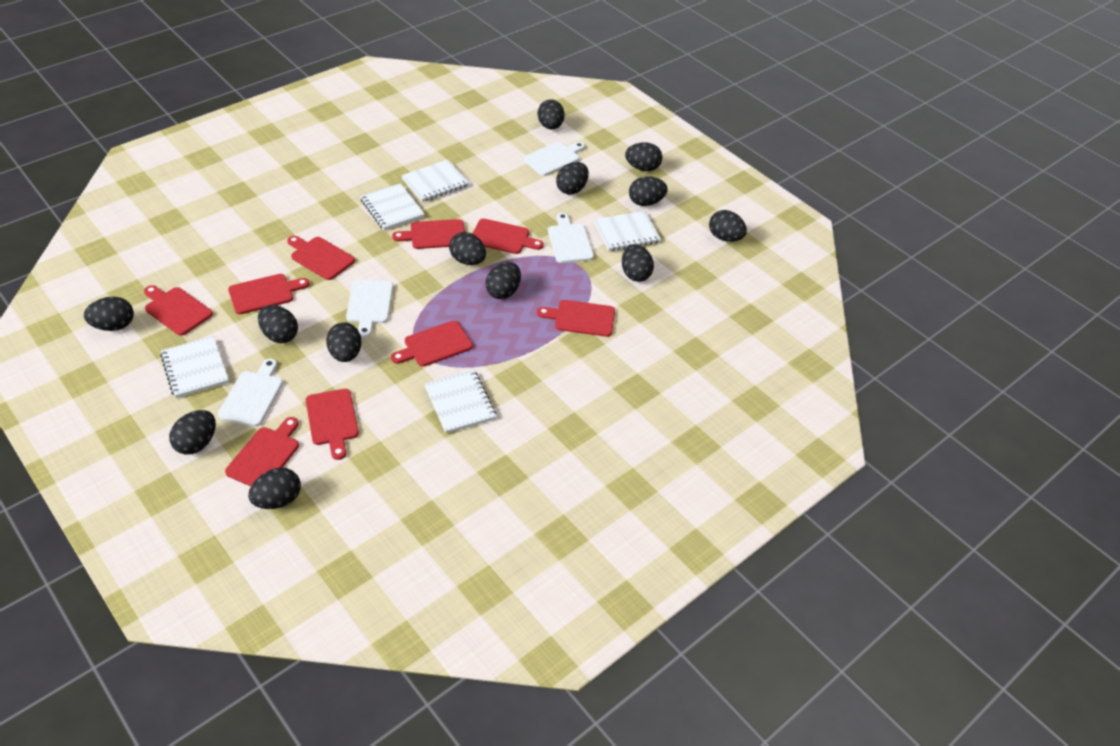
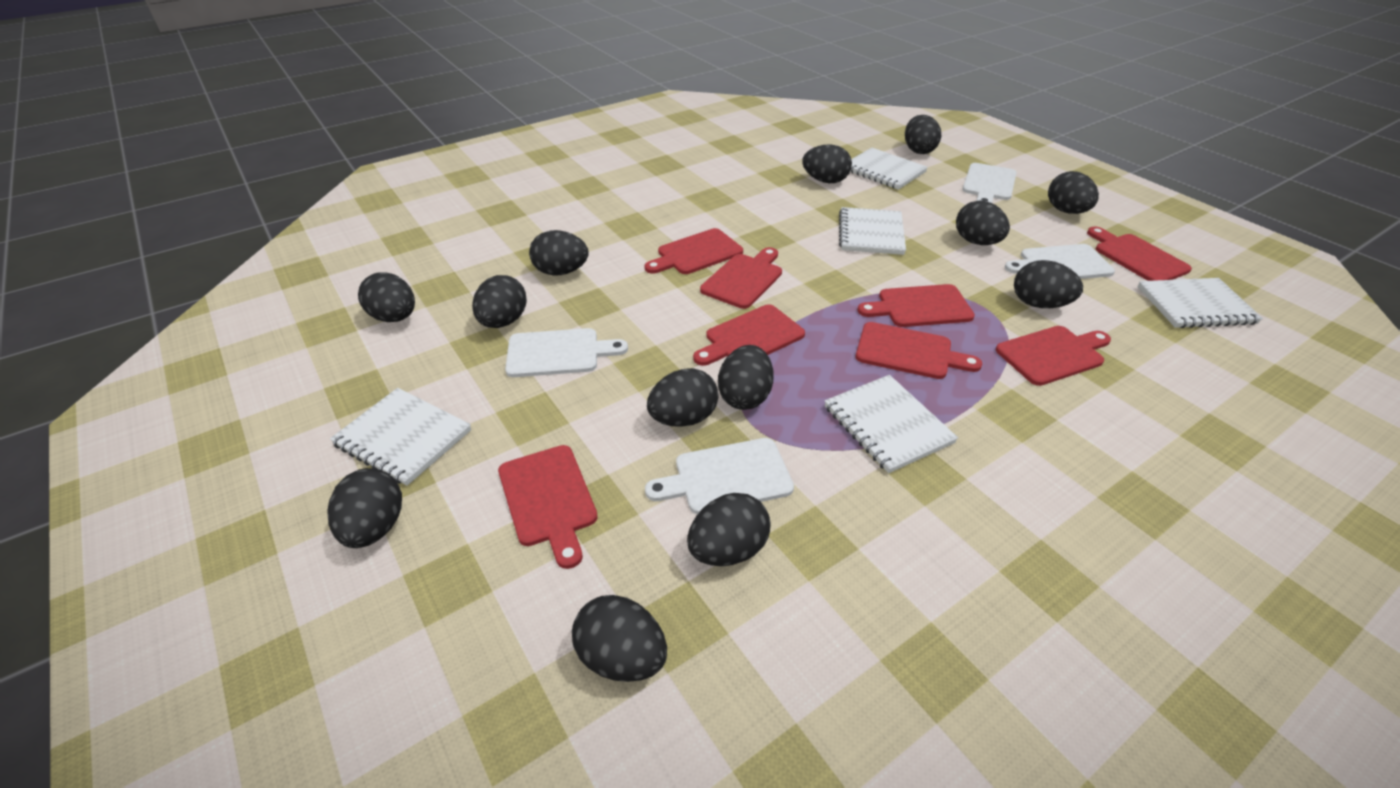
red cutting board: 9 -> 8

